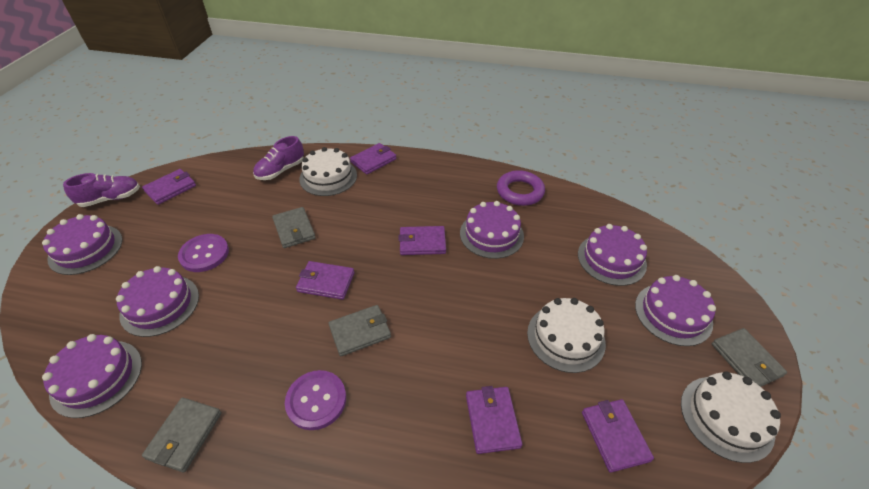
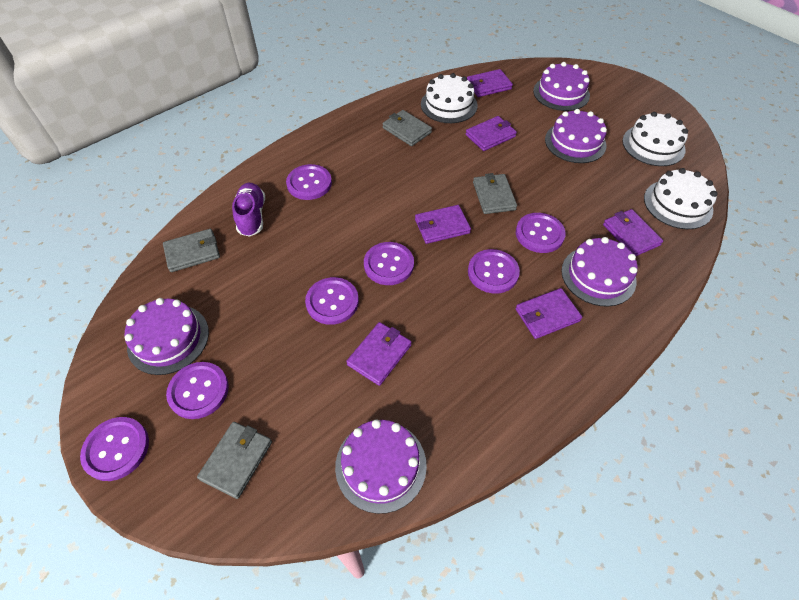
purple button: 2 -> 7
purple cake: 6 -> 5
purple ring: 1 -> 0
purple shoe: 2 -> 1

